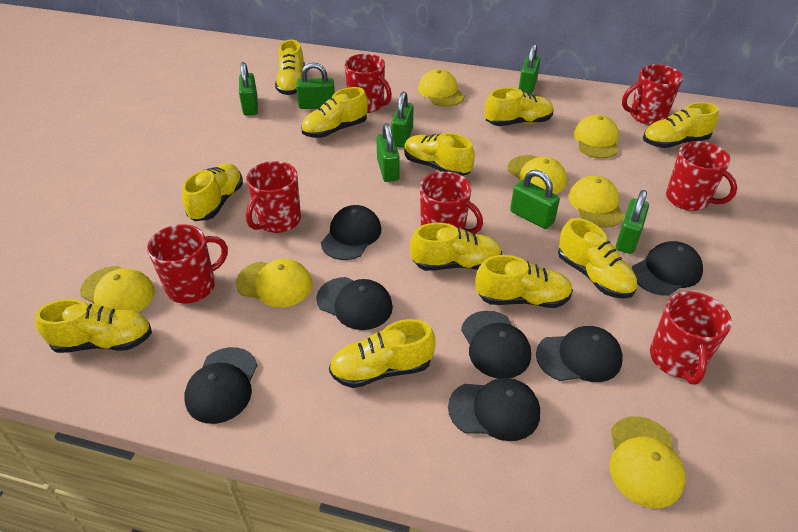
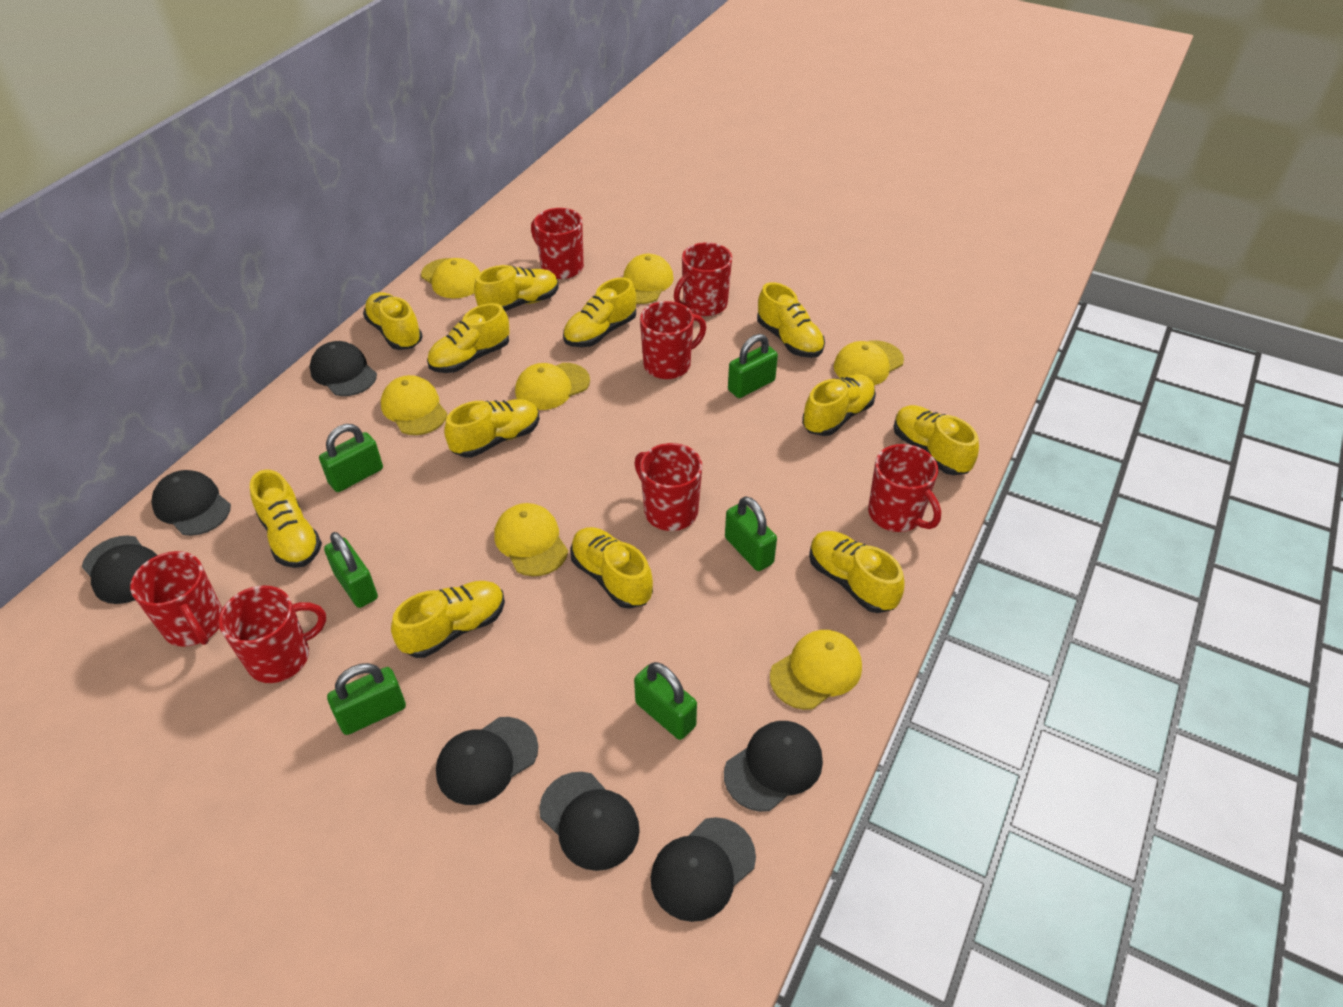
green padlock: 7 -> 6
yellow shoe: 11 -> 12

